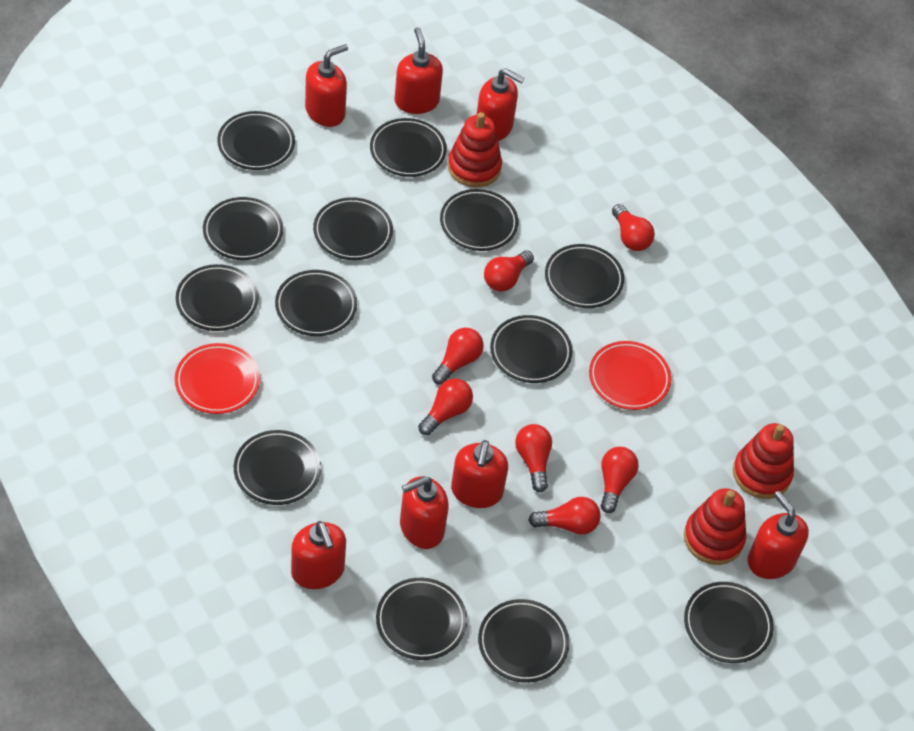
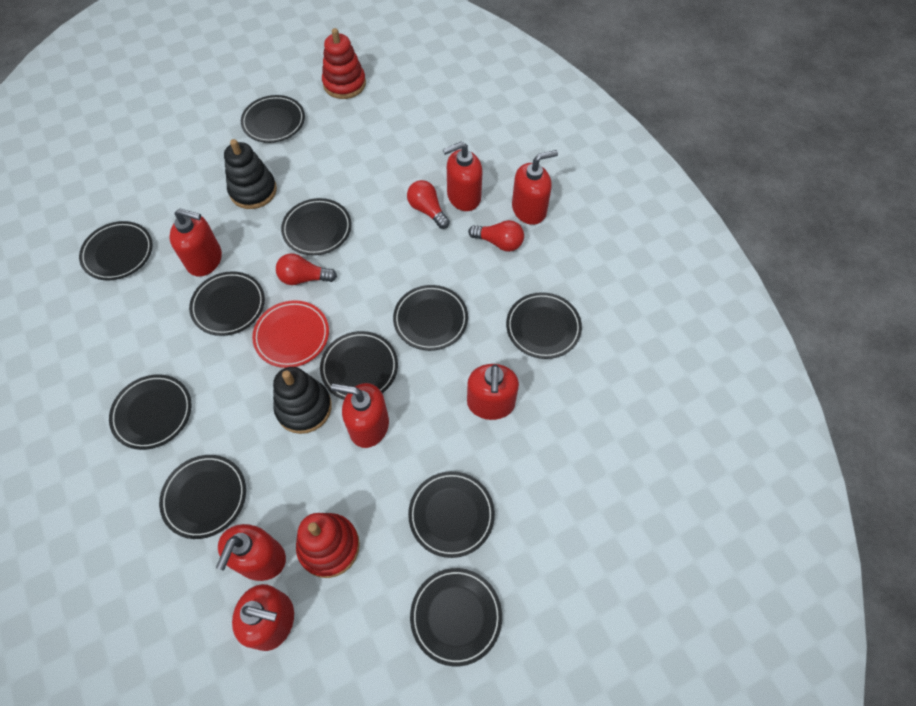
black plate: 13 -> 11
black stacking toy: 0 -> 2
red light bulb: 7 -> 3
red plate: 2 -> 1
red stacking toy: 3 -> 2

